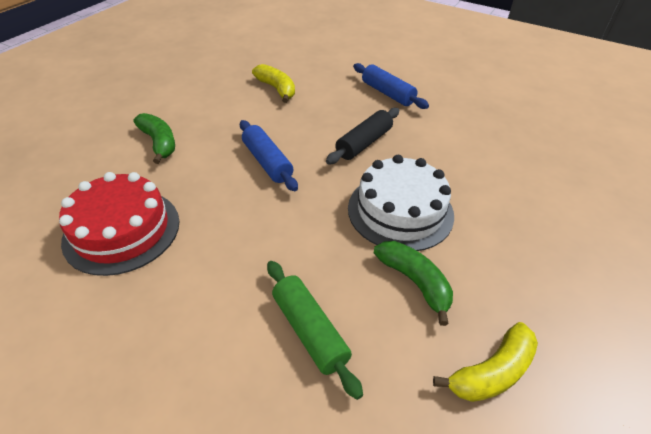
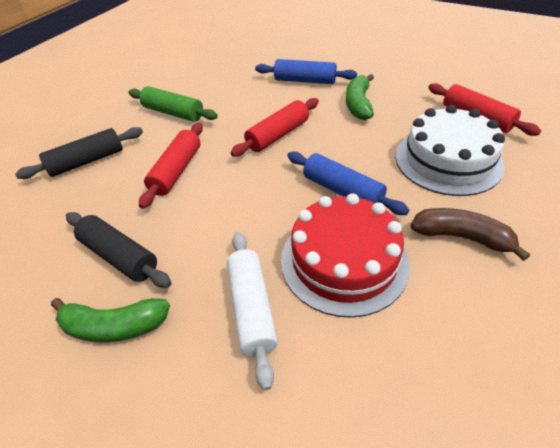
black rolling pin: 1 -> 2
brown banana: 0 -> 1
red rolling pin: 0 -> 3
white rolling pin: 0 -> 1
yellow banana: 2 -> 0

